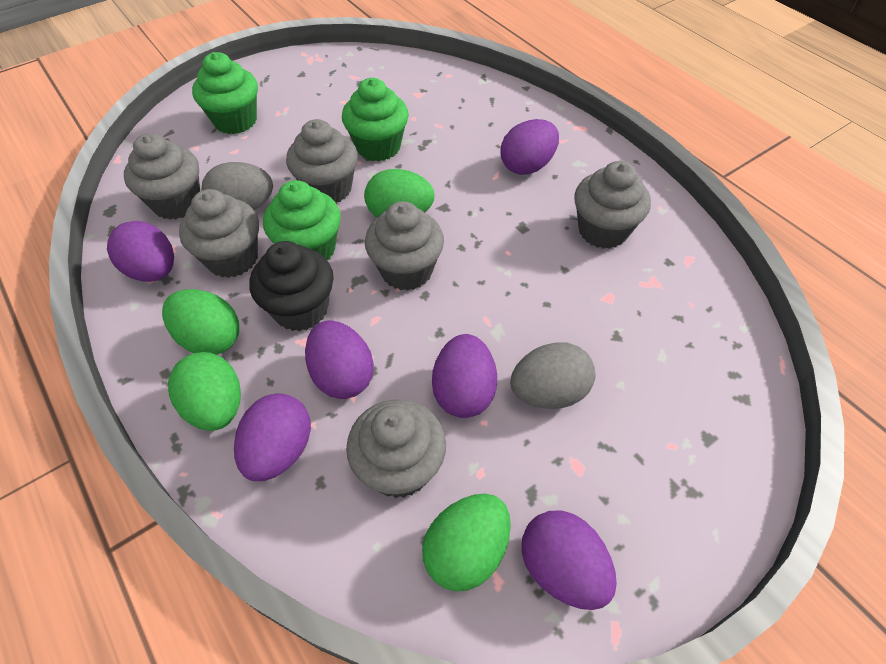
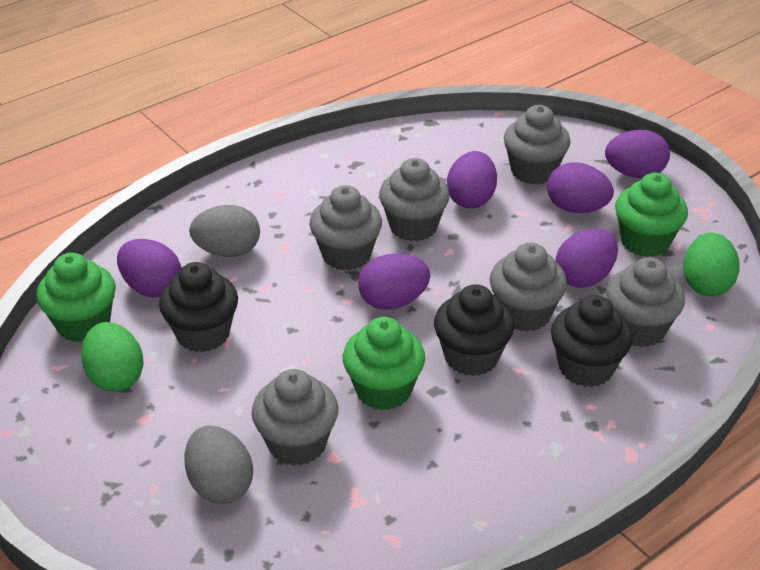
black cupcake: 1 -> 3
green egg: 4 -> 2

